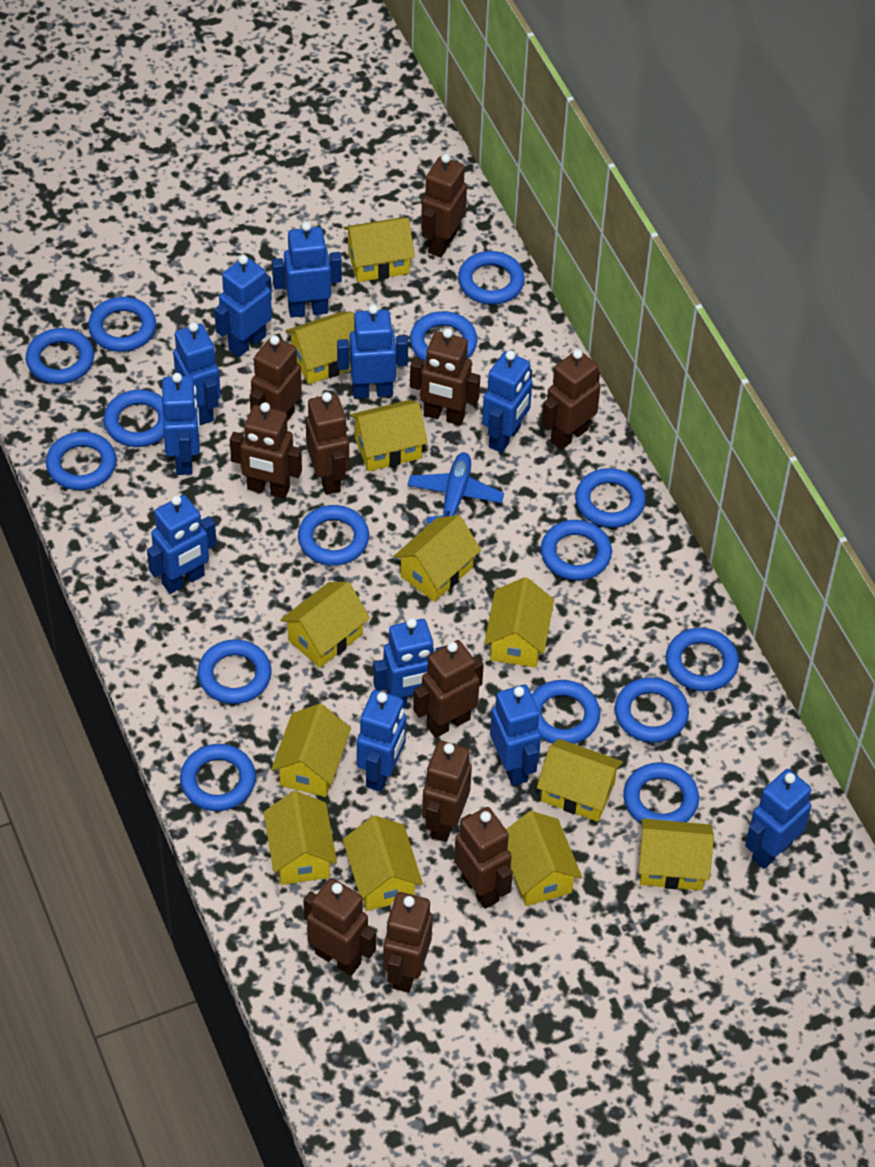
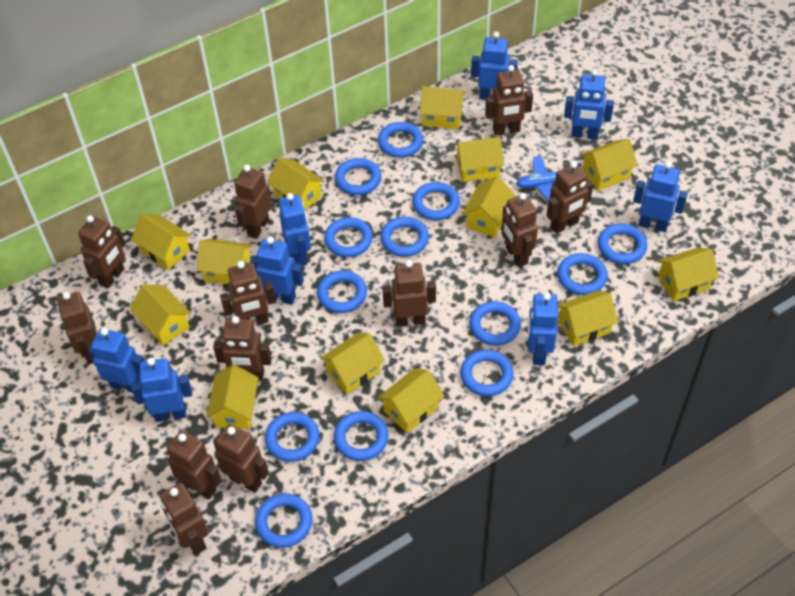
blue ring: 15 -> 13
blue robot: 11 -> 8
brown robot: 11 -> 12
yellow house: 12 -> 13

